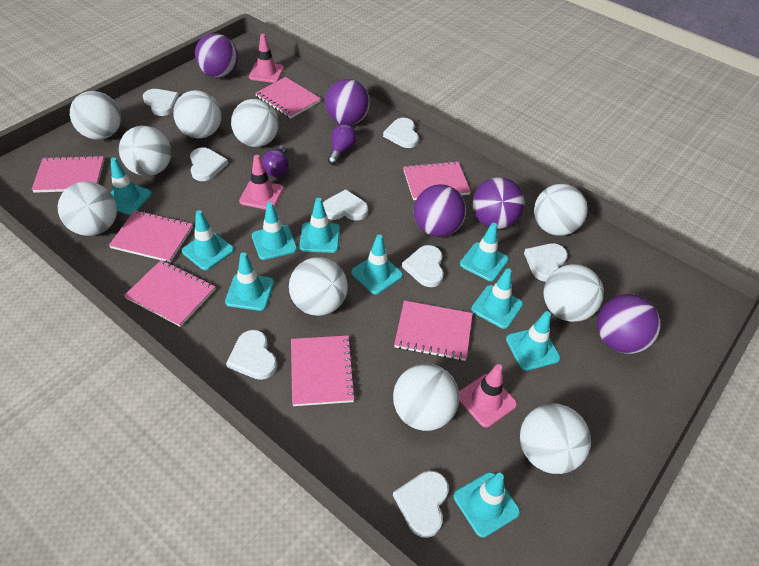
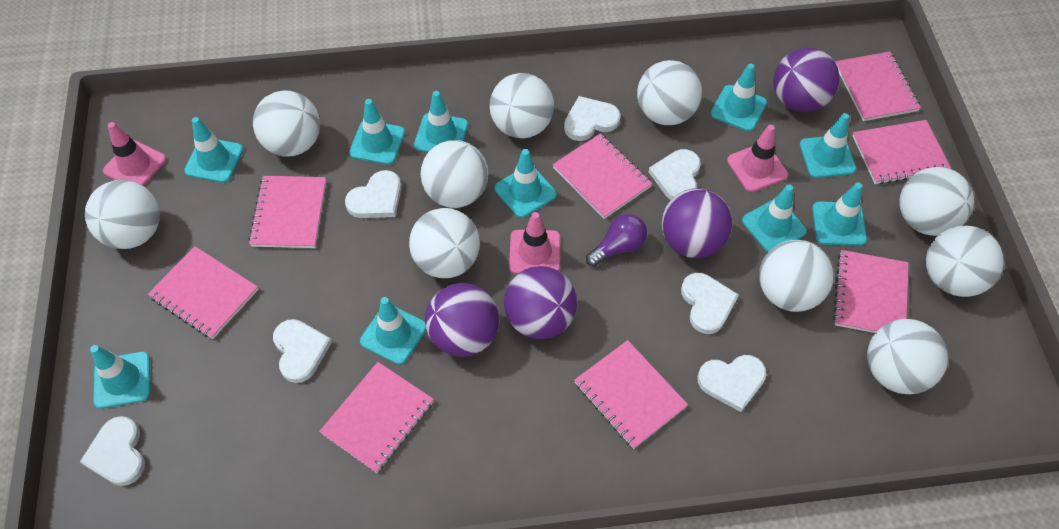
pink notebook: 7 -> 8
purple ball: 5 -> 4
purple light bulb: 2 -> 1
white heart: 8 -> 7

